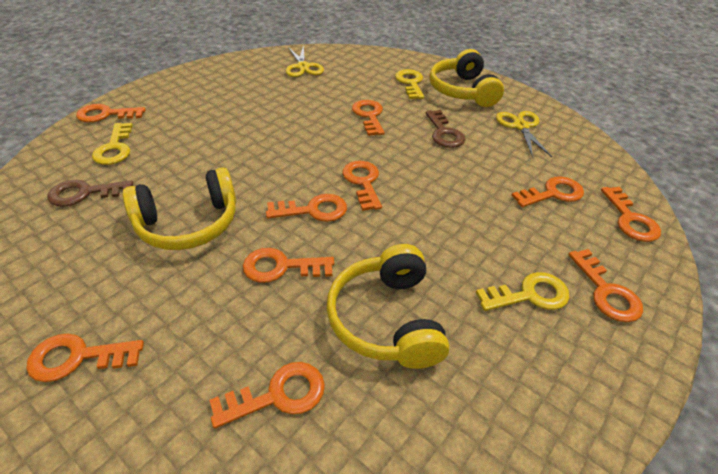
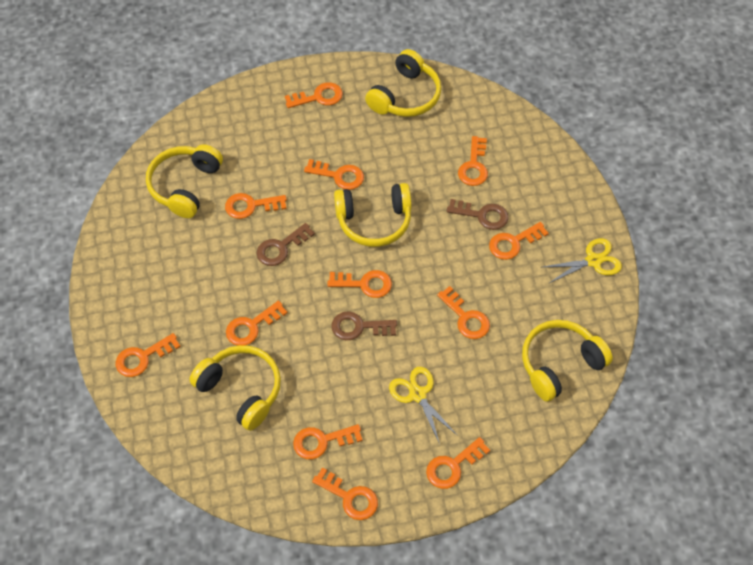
brown key: 2 -> 3
orange key: 10 -> 12
yellow headphones: 3 -> 5
yellow key: 3 -> 0

